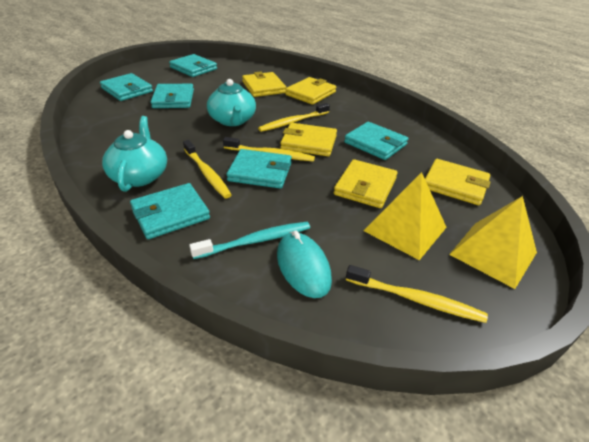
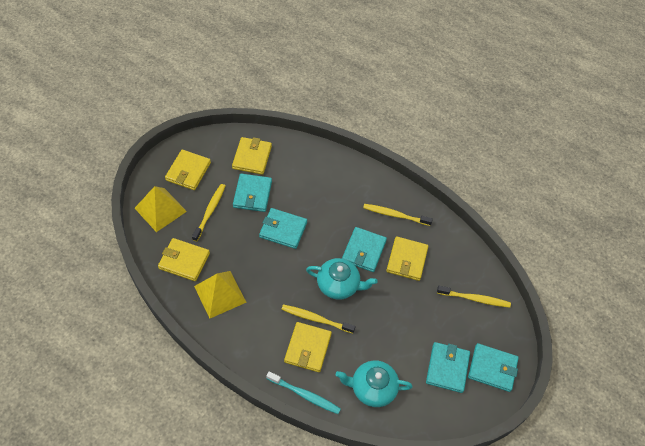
turquoise mouse: 1 -> 0
turquoise wallet: 6 -> 5

